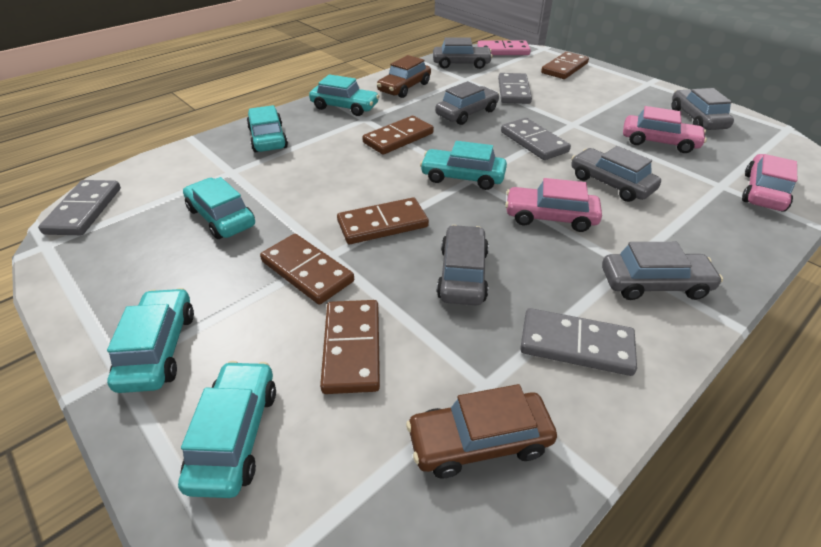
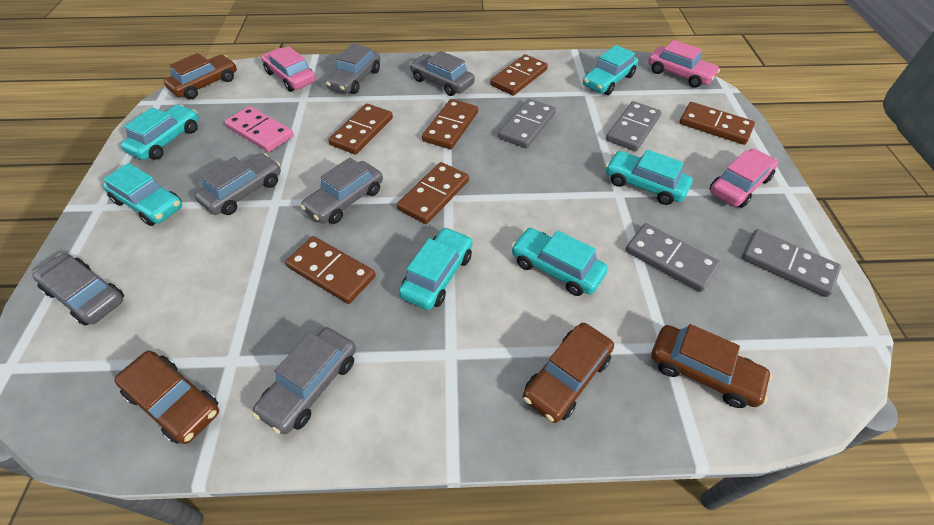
brown car: 2 -> 4
brown domino: 5 -> 6

